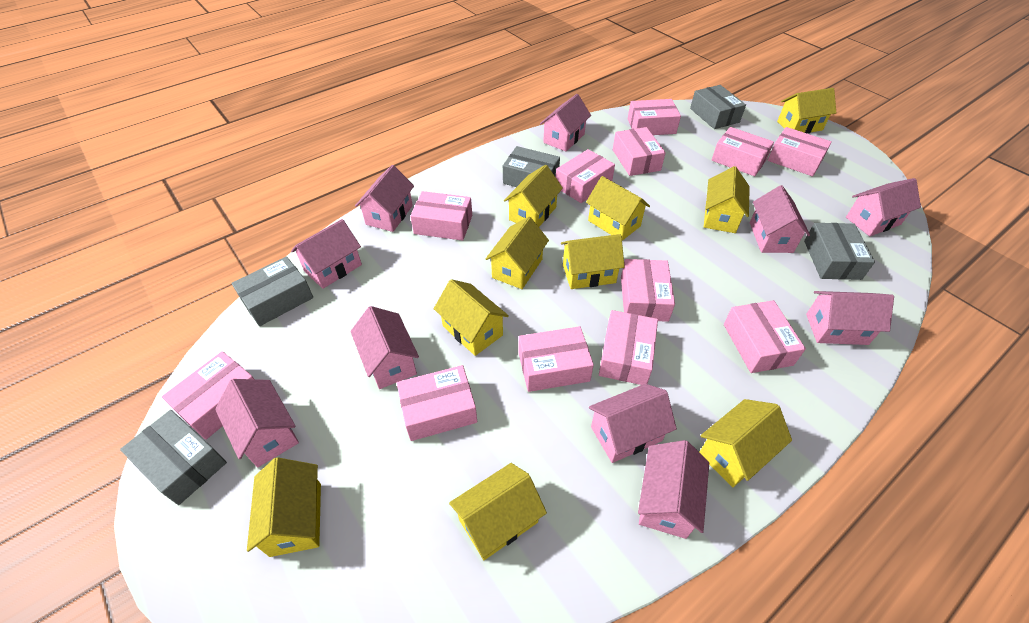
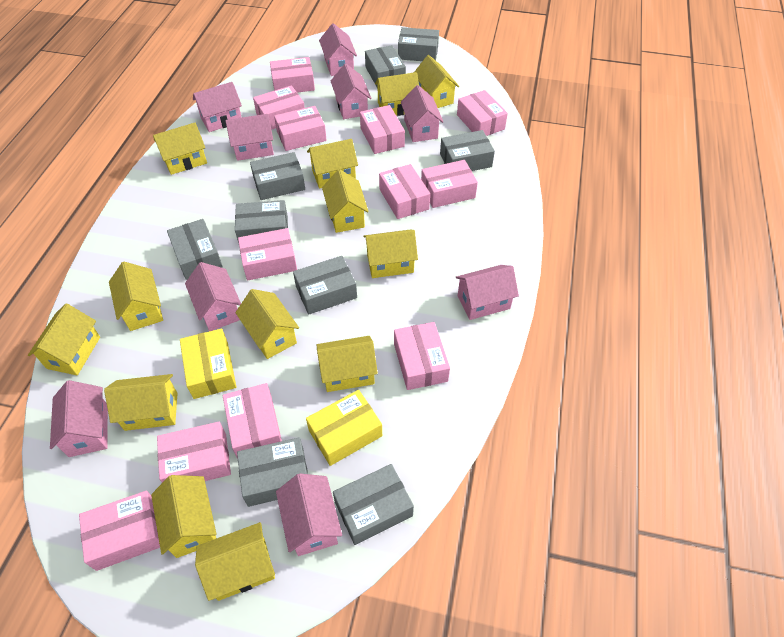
grey box: 5 -> 9
pink house: 10 -> 9
yellow box: 0 -> 2
yellow house: 10 -> 13

